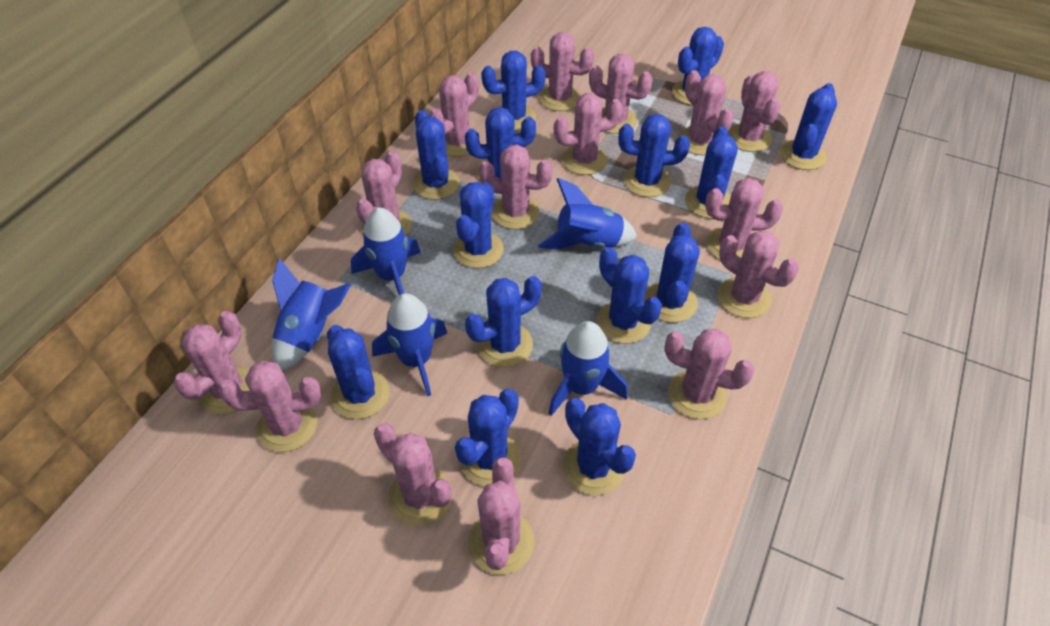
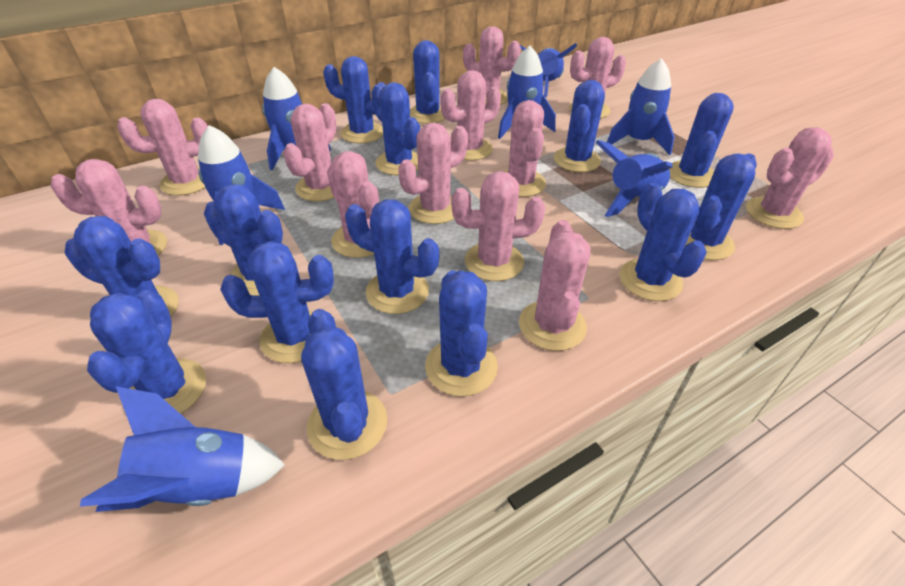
blue rocket: 5 -> 7
pink cactus: 15 -> 12

